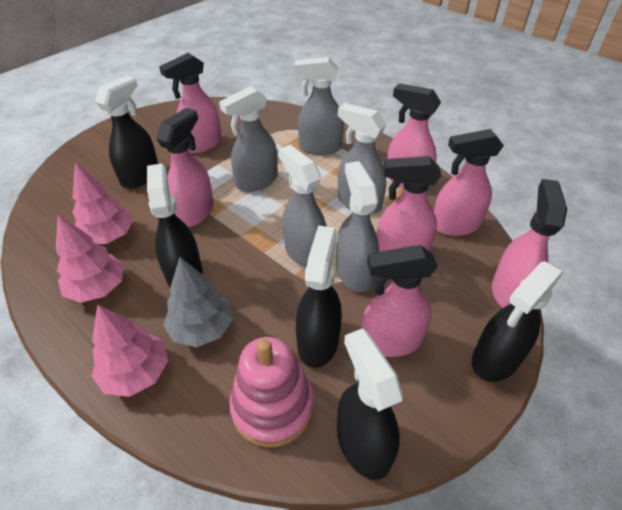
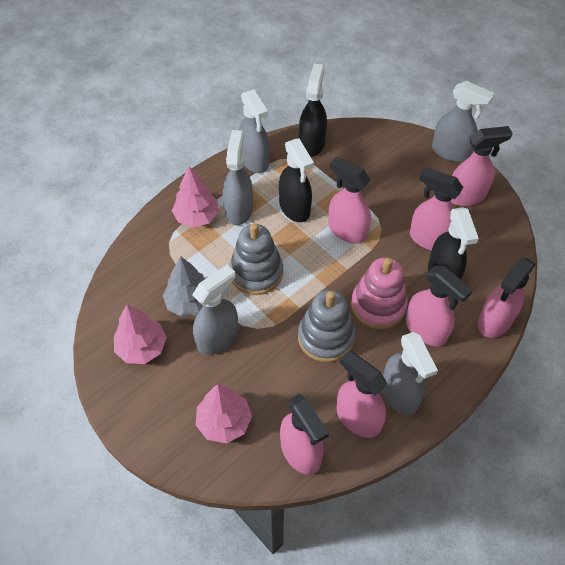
black spray bottle: 5 -> 3
grey stacking toy: 0 -> 2

